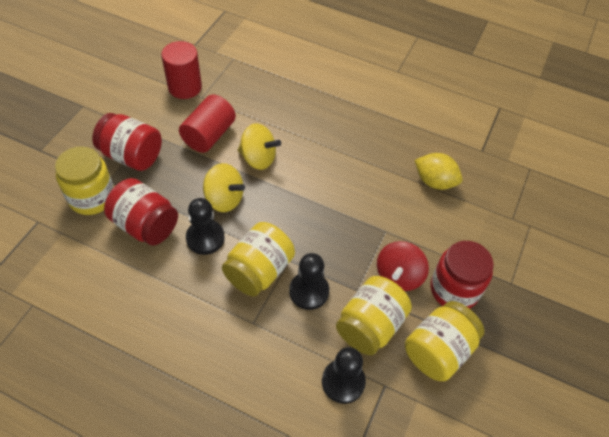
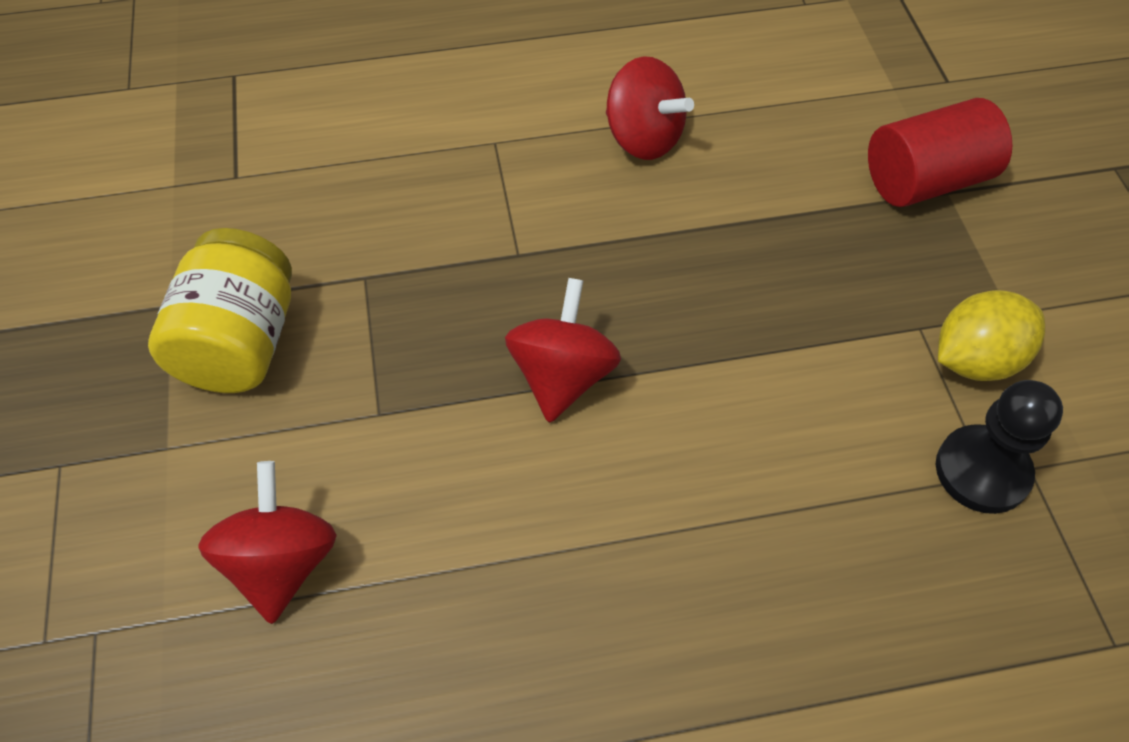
black pawn: 3 -> 1
red cylinder: 2 -> 1
red jar: 3 -> 0
red spinning top: 1 -> 3
yellow jar: 4 -> 1
yellow spinning top: 2 -> 0

